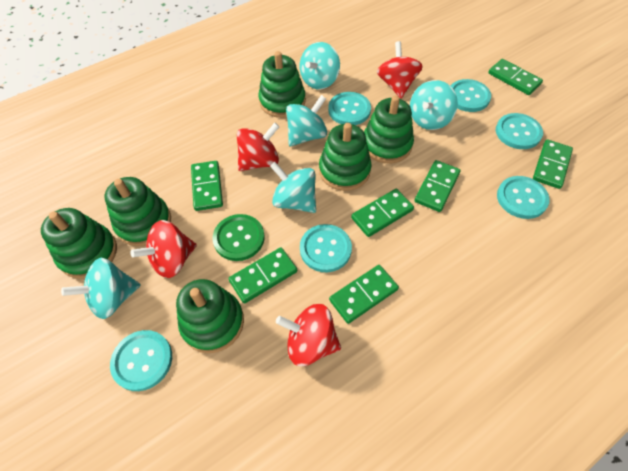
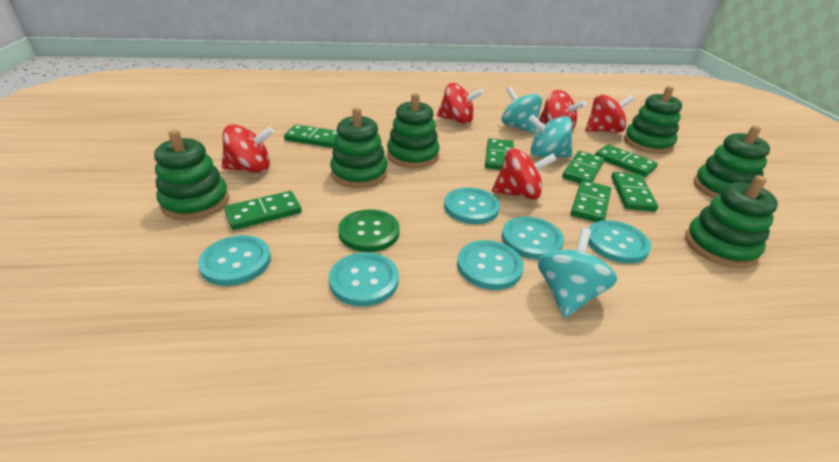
red spinning top: 4 -> 5
turquoise spinning top: 5 -> 3

